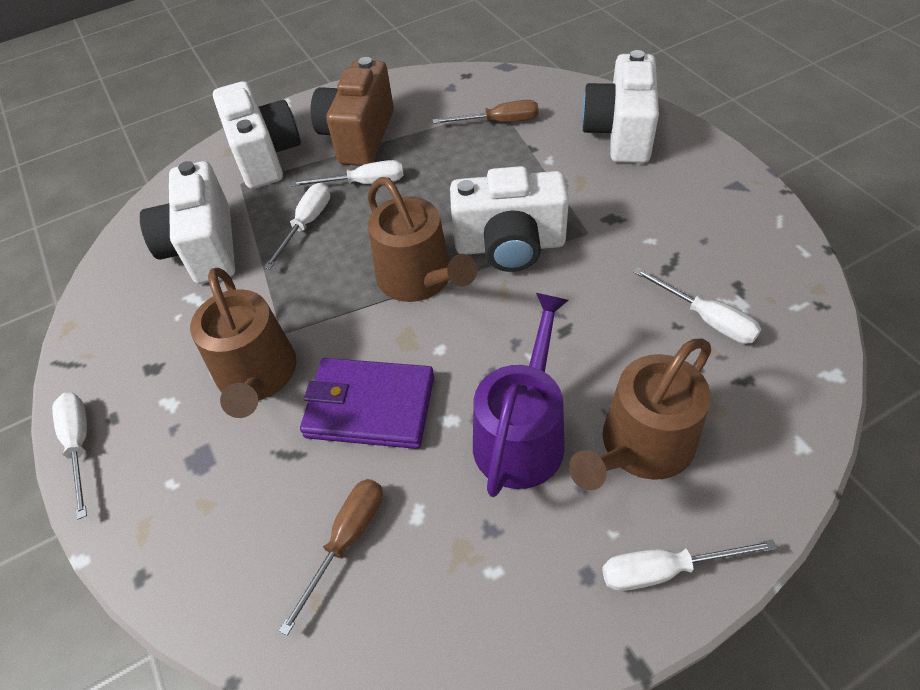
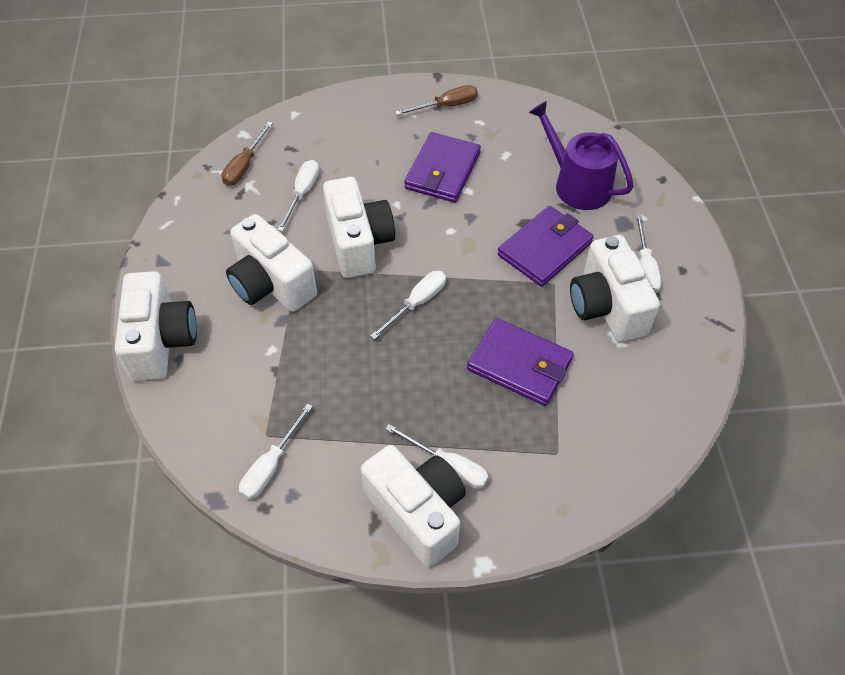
brown camera: 1 -> 0
brown watering can: 3 -> 0
purple wallet: 1 -> 3
white camera: 4 -> 5

